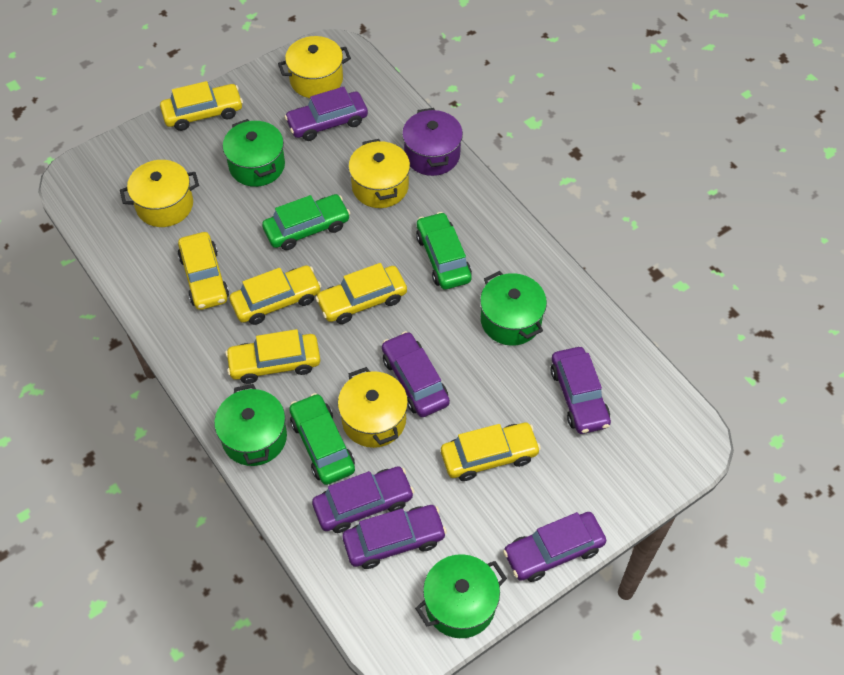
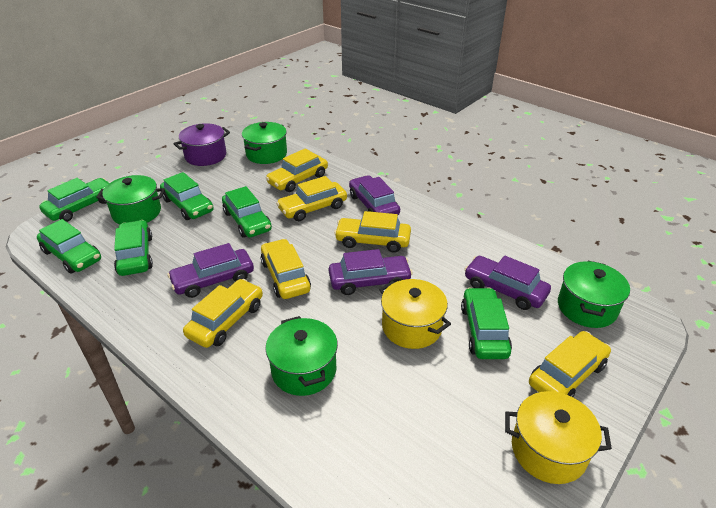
green car: 3 -> 6
purple car: 6 -> 4
yellow pot: 4 -> 2

